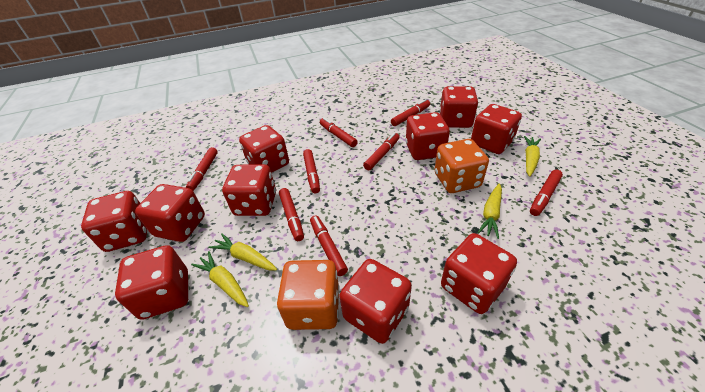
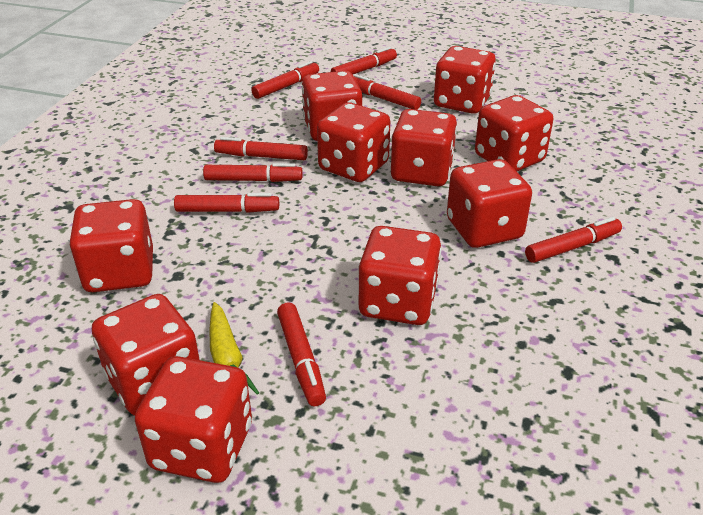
orange dice: 2 -> 0
yellow carrot: 4 -> 1

